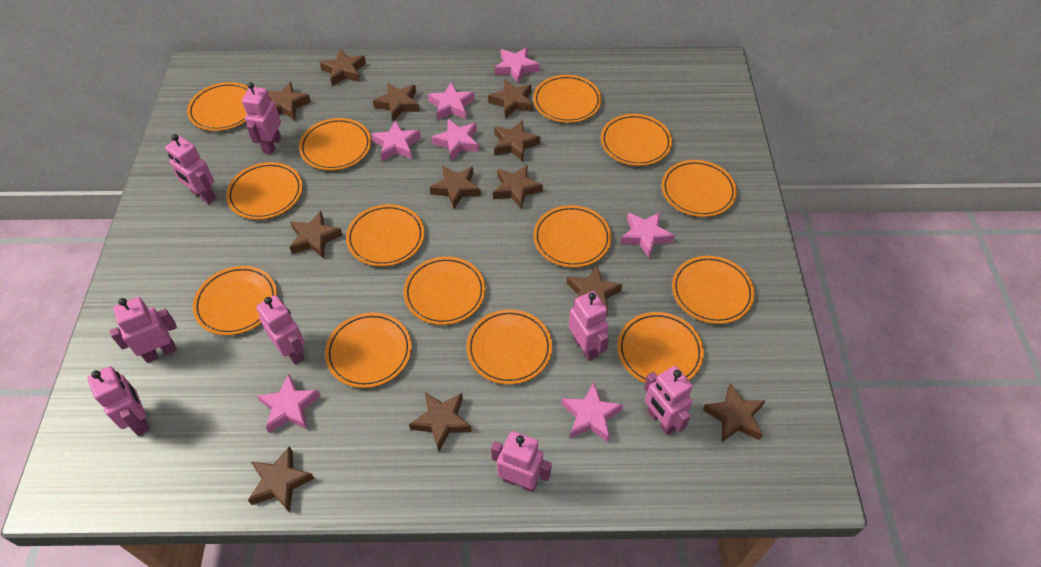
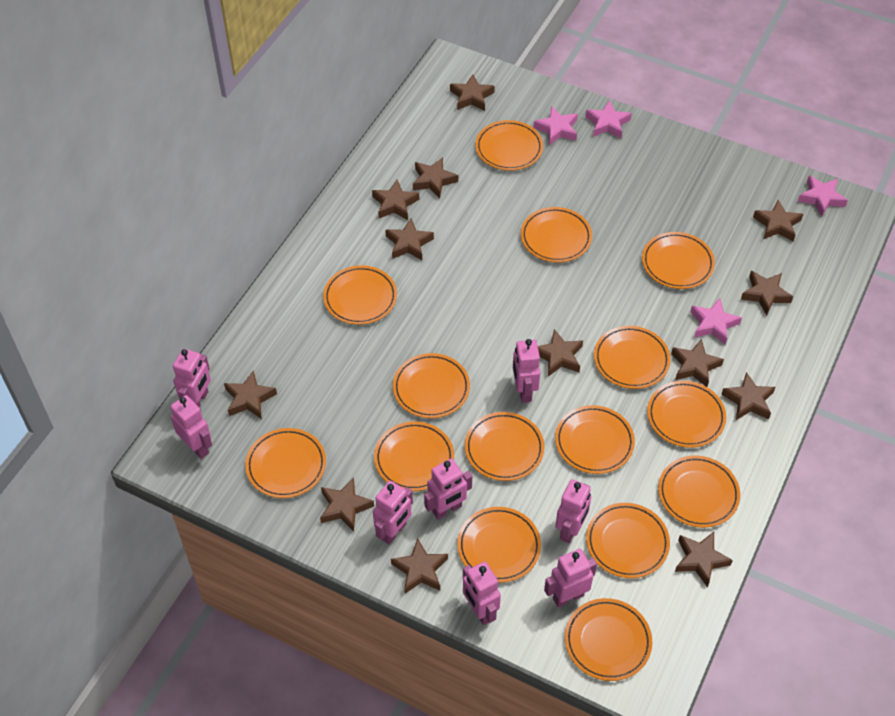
brown star: 12 -> 13
orange plate: 14 -> 15
pink star: 7 -> 4

